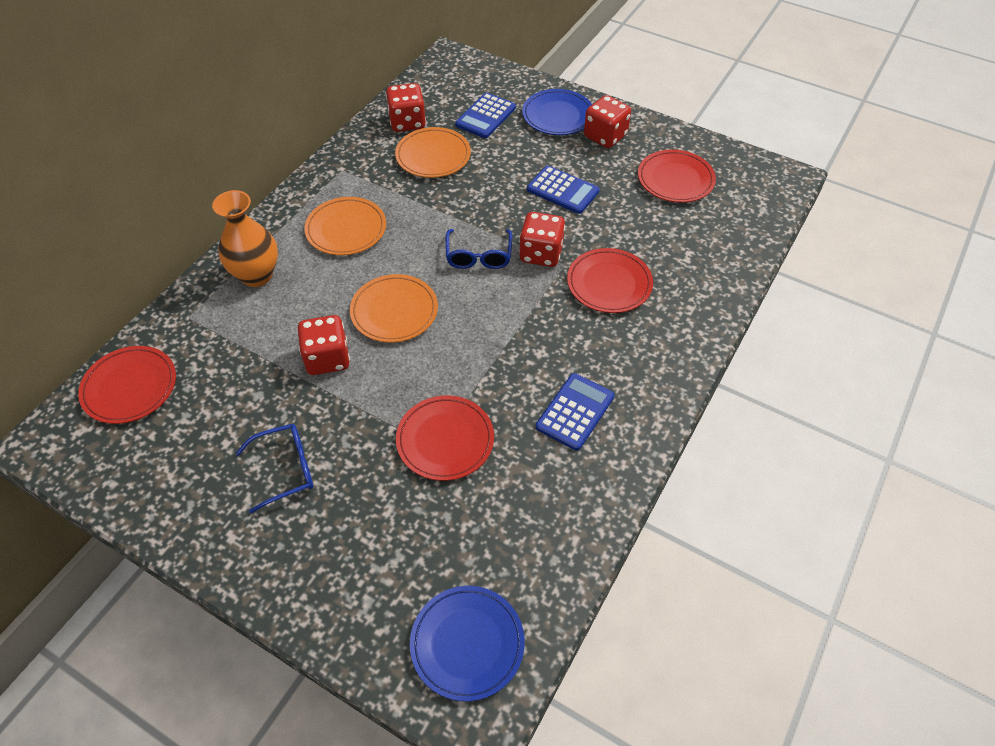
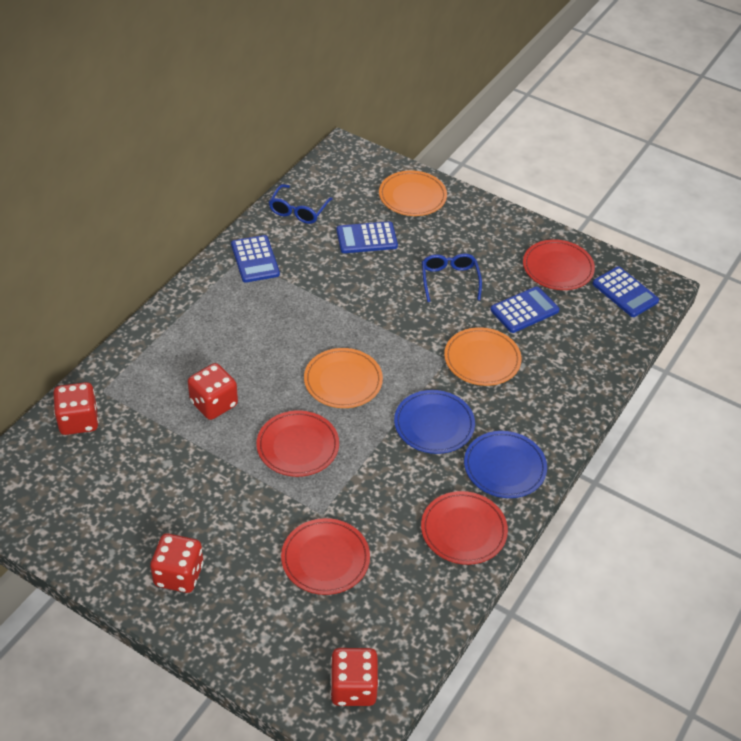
blue calculator: 3 -> 4
orange vase: 1 -> 0

